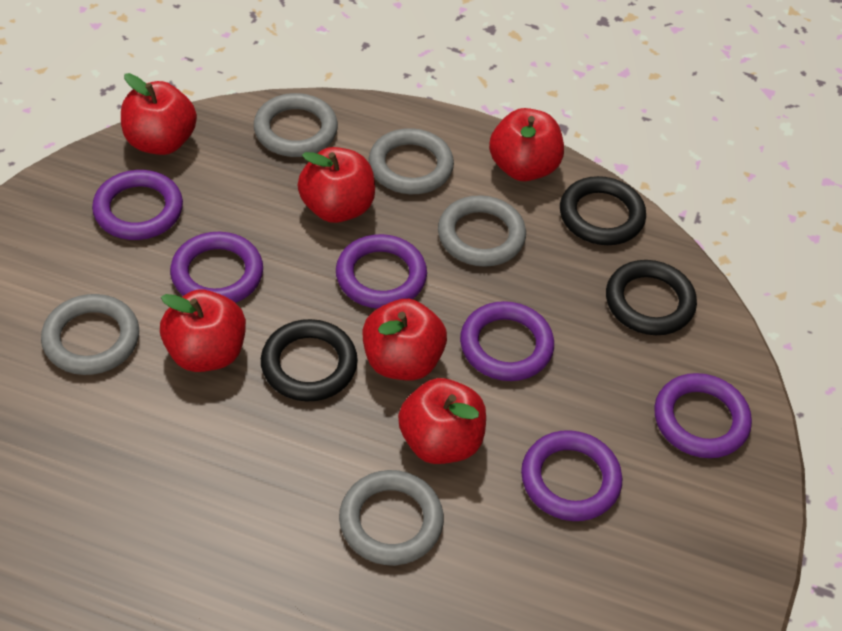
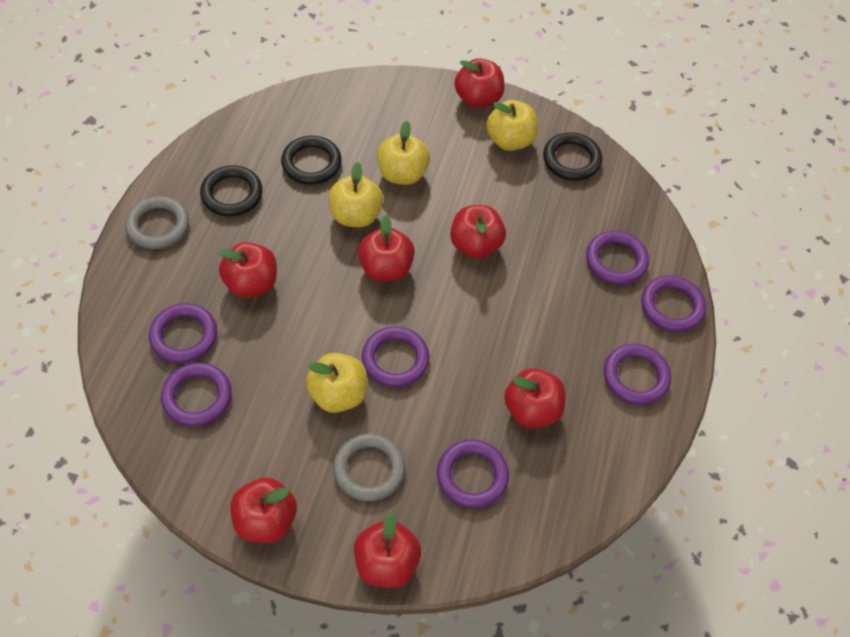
grey ring: 5 -> 2
purple ring: 6 -> 7
red apple: 6 -> 7
yellow apple: 0 -> 4

